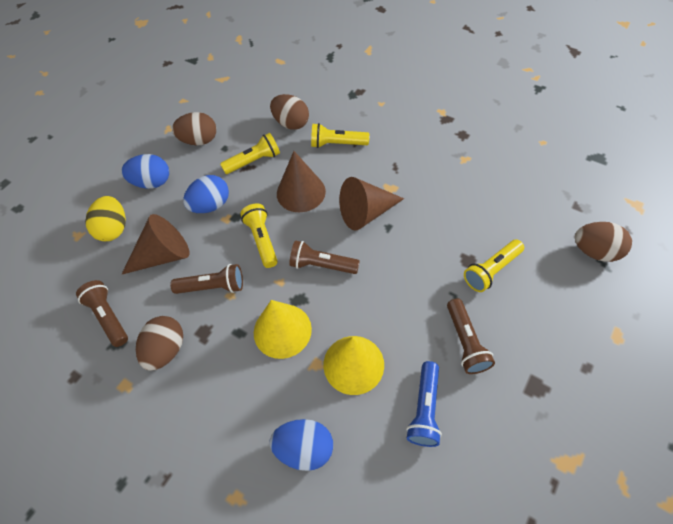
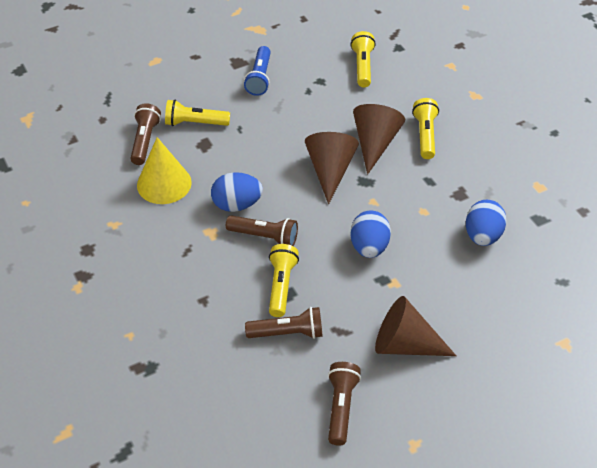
brown egg: 4 -> 0
yellow cone: 2 -> 1
yellow egg: 1 -> 0

